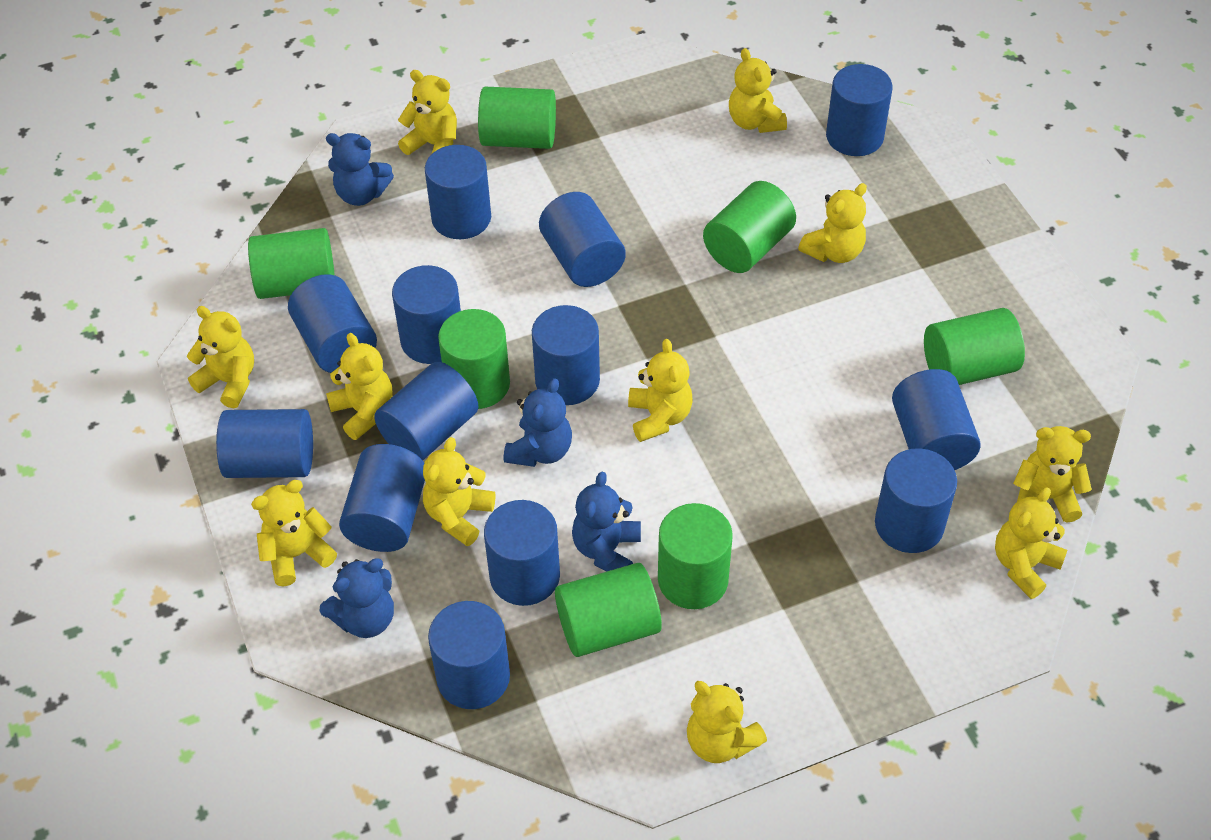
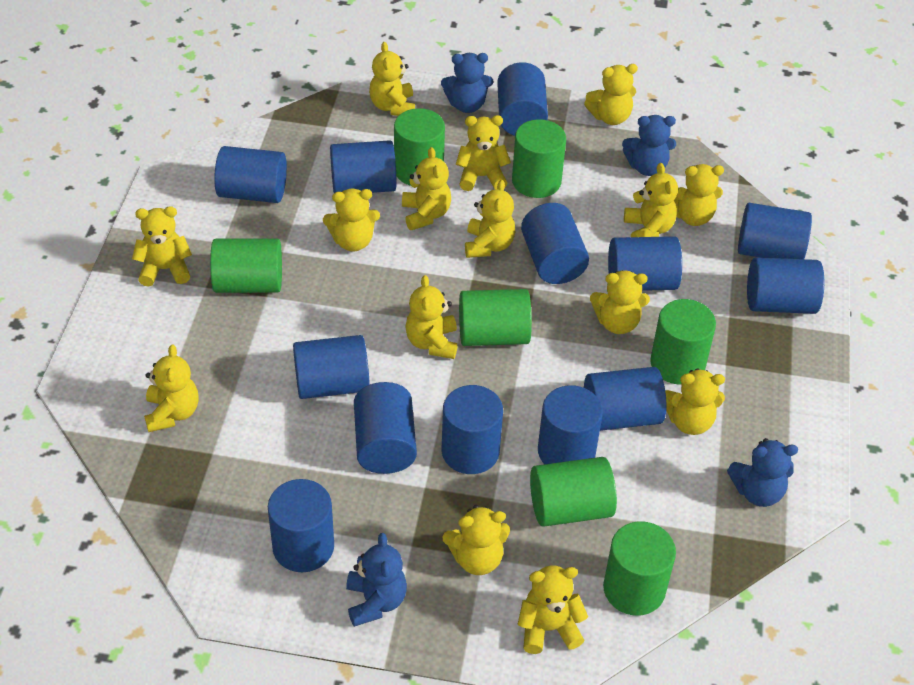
yellow teddy bear: 11 -> 15

